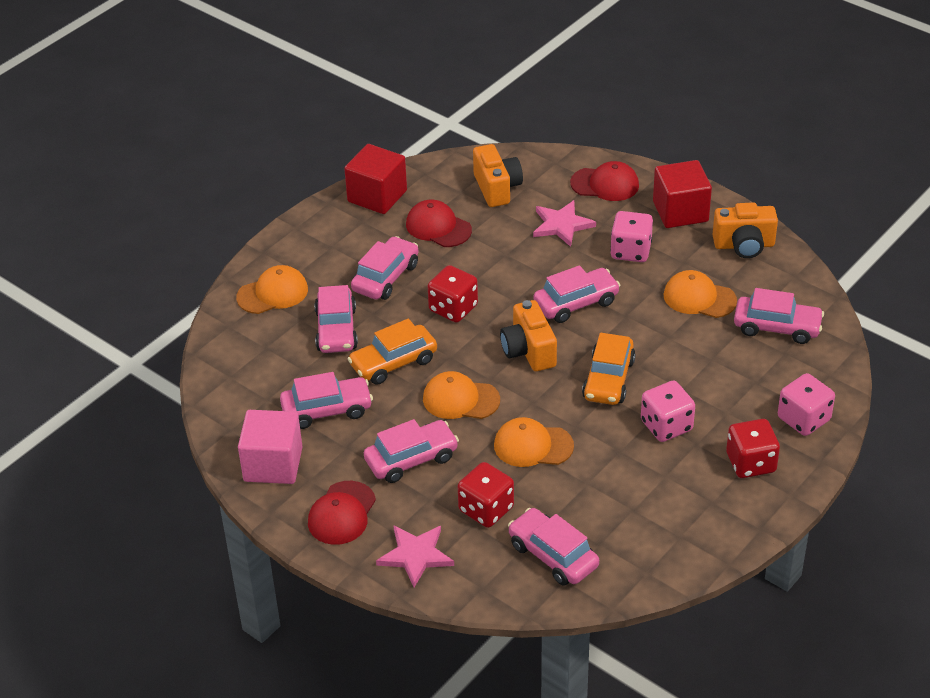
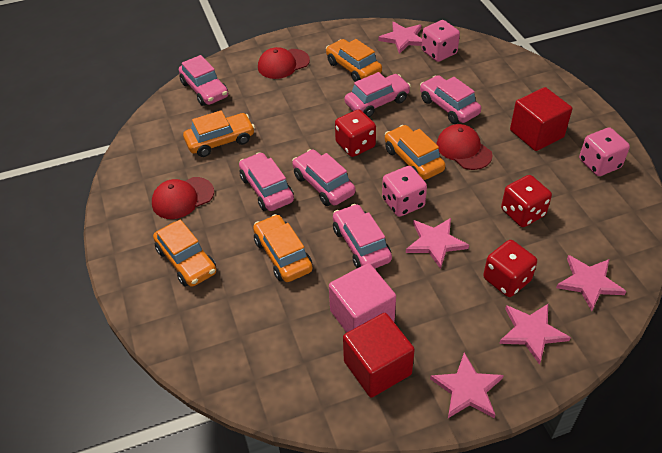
orange camera: 3 -> 0
orange cap: 4 -> 0
orange car: 2 -> 5
pink car: 7 -> 6
pink star: 2 -> 5

